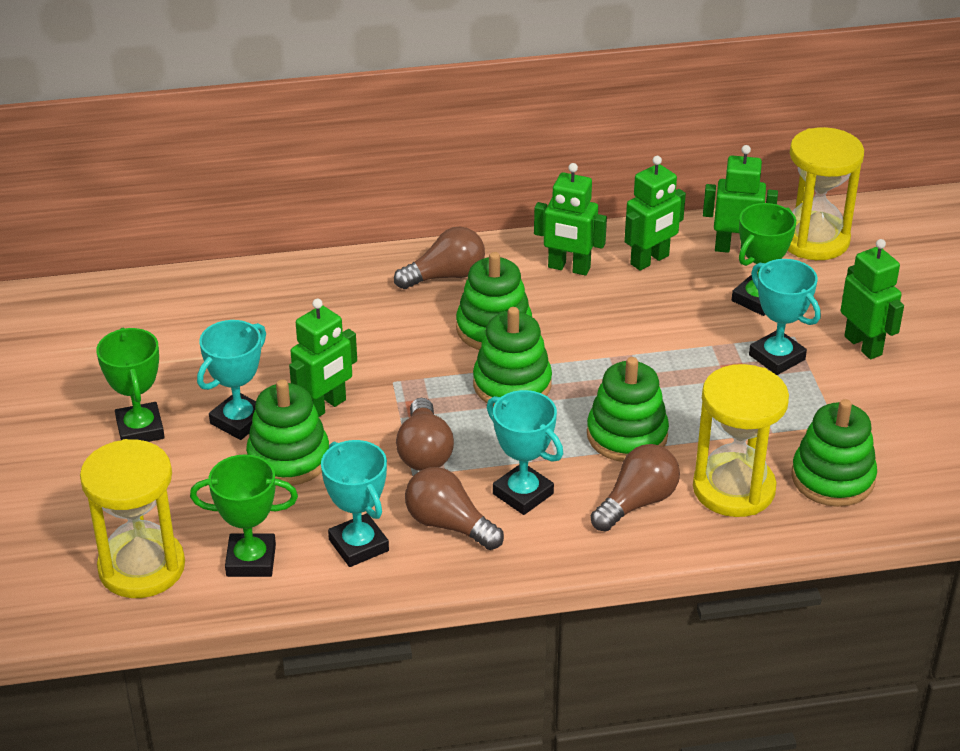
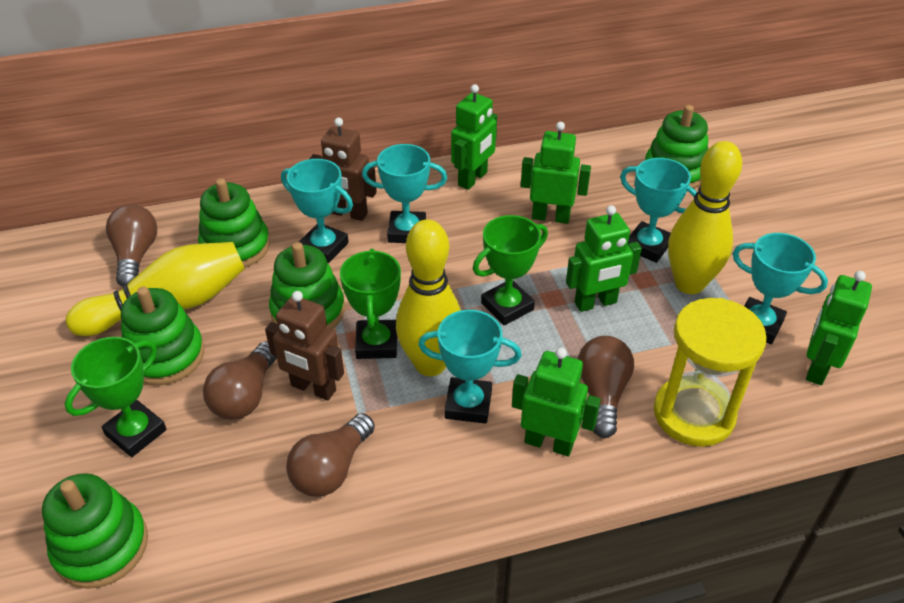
brown robot: 0 -> 2
turquoise trophy: 4 -> 5
yellow bowling pin: 0 -> 3
yellow hourglass: 3 -> 1

